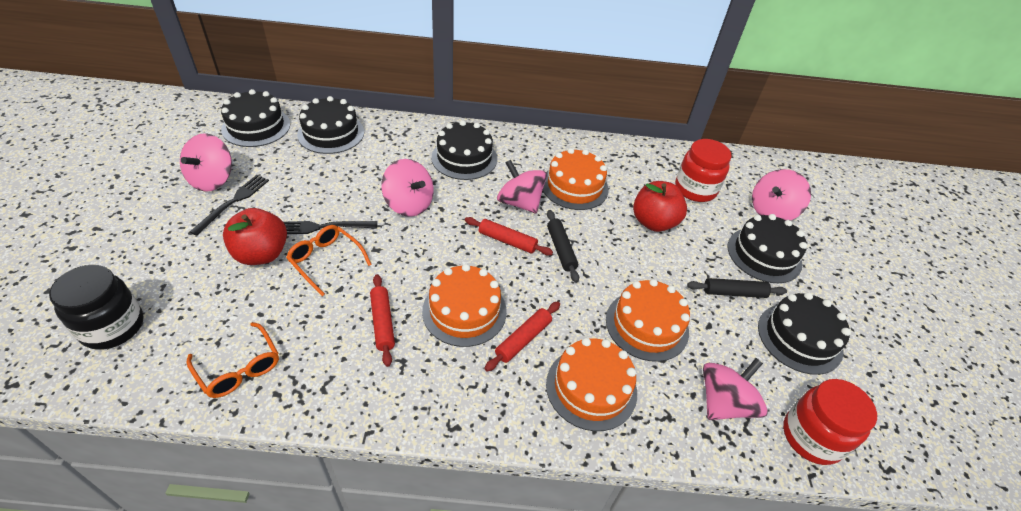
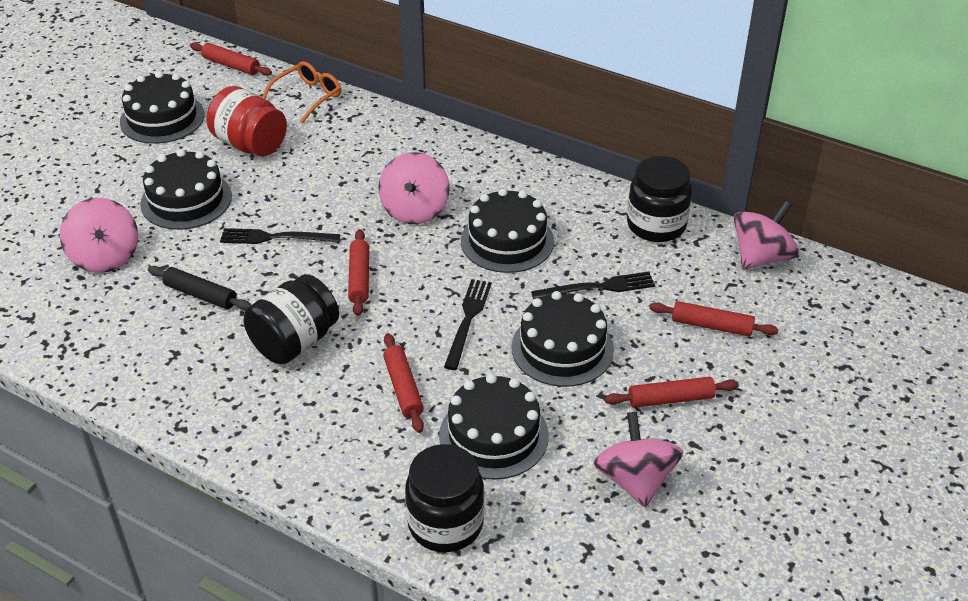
black fork: 2 -> 3
black jar: 1 -> 3
black rolling pin: 2 -> 1
orange cake: 4 -> 0
orange glasses: 2 -> 1
pink spinning top: 5 -> 4
red apple: 2 -> 0
red jar: 2 -> 1
red rolling pin: 3 -> 5

